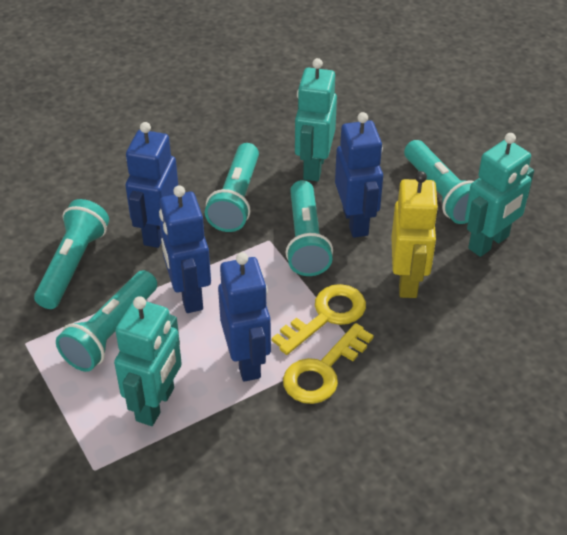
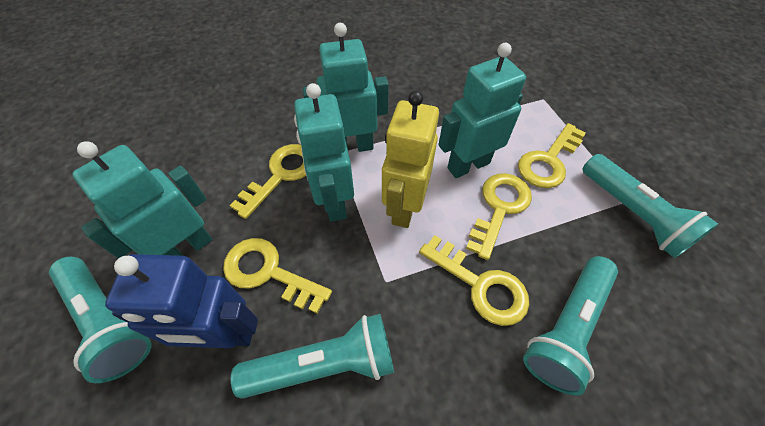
blue robot: 4 -> 1
turquoise flashlight: 5 -> 4
turquoise robot: 3 -> 4
yellow key: 2 -> 5

